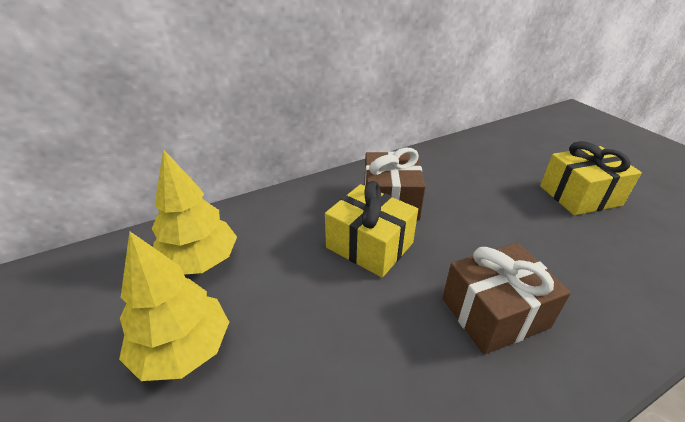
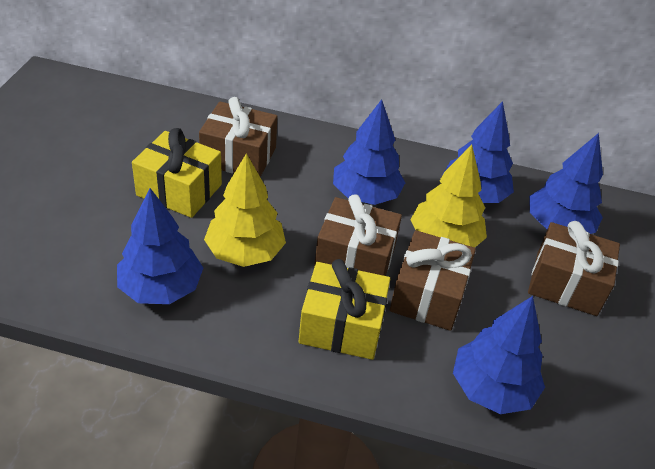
blue tree: 0 -> 5
brown gift: 2 -> 4

